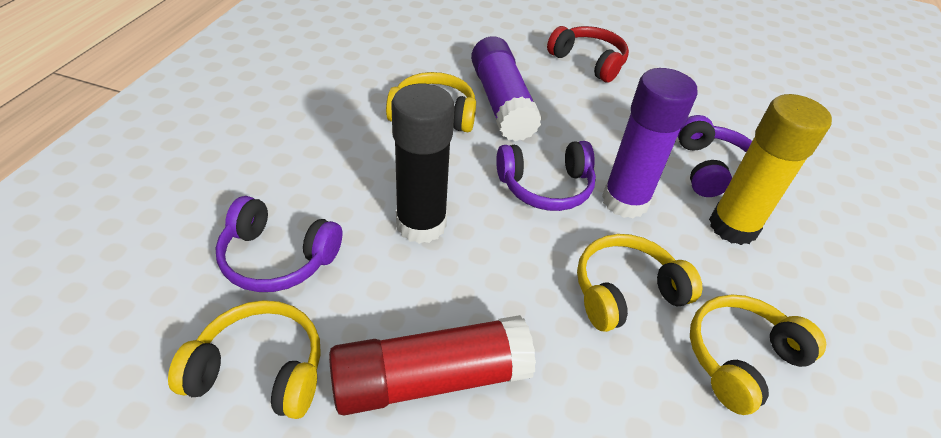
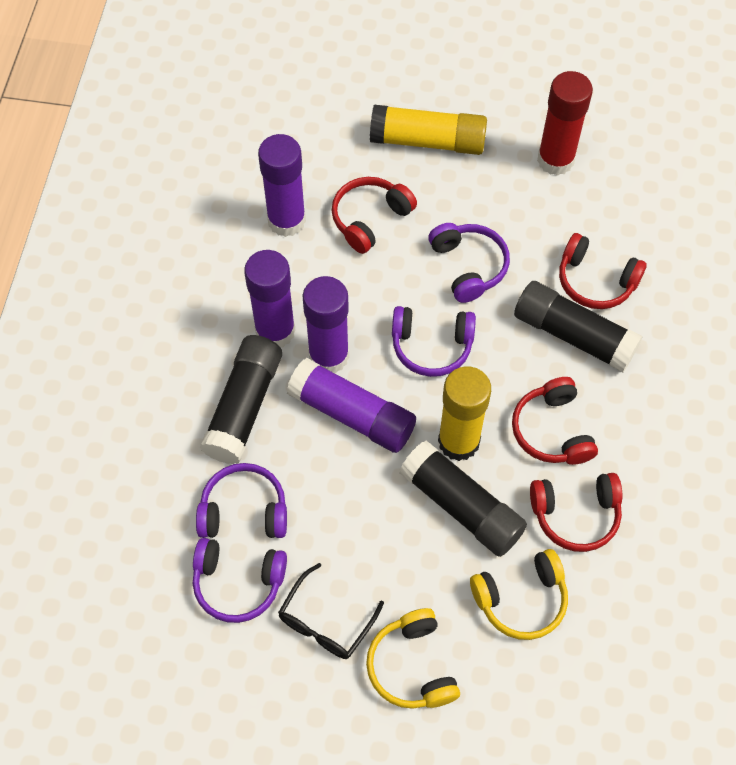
black glasses: 0 -> 1
black glue stick: 1 -> 3
purple glue stick: 2 -> 4
purple headphones: 3 -> 4
red headphones: 1 -> 4
yellow glue stick: 1 -> 2
yellow headphones: 4 -> 2

